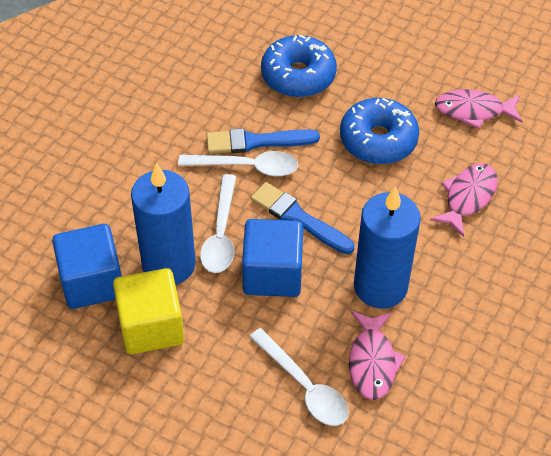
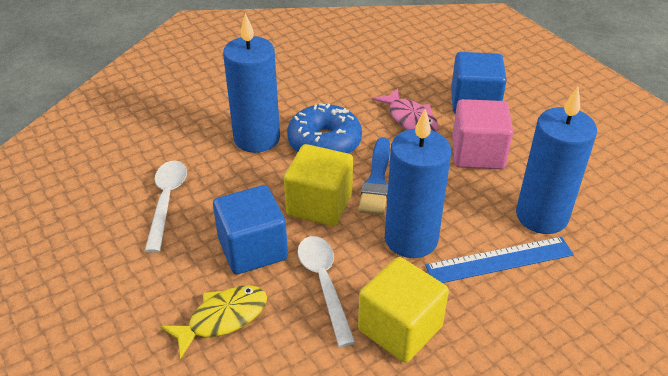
blue brush: 2 -> 1
blue candle: 2 -> 3
blue donut: 2 -> 1
blue ruler: 0 -> 1
pink cube: 0 -> 1
pink fish: 3 -> 1
white spoon: 3 -> 2
yellow cube: 1 -> 2
yellow fish: 0 -> 1

